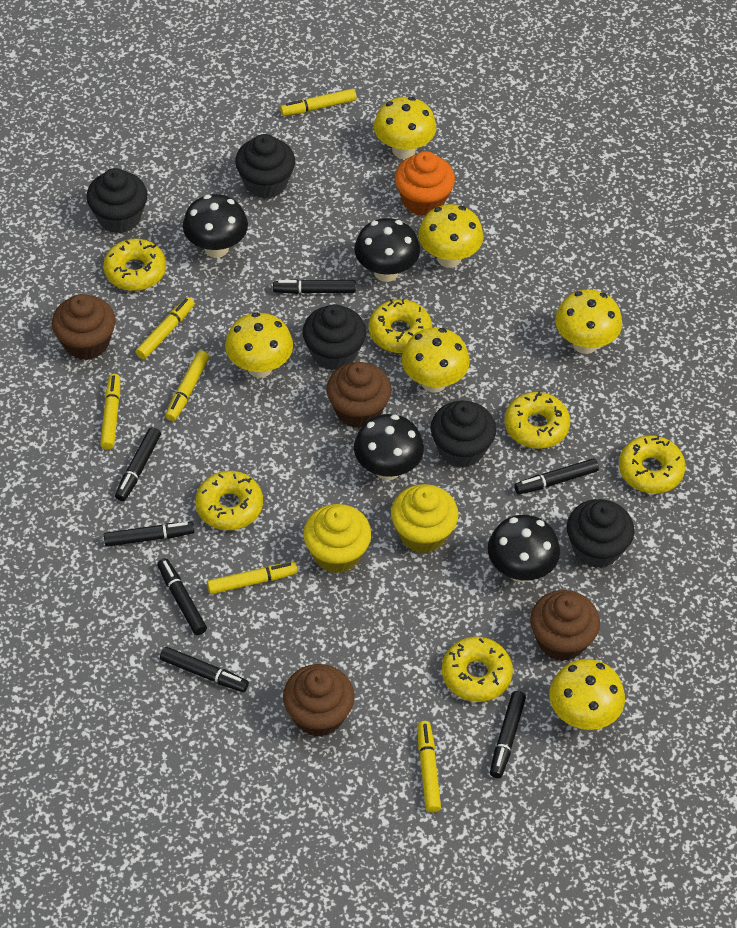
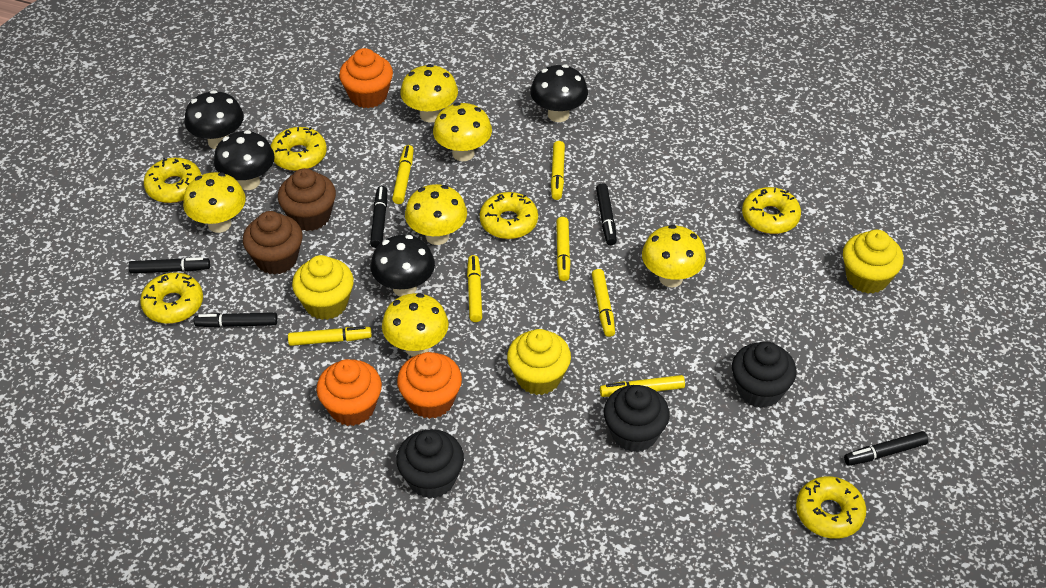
black cupcake: 5 -> 3
black marker: 7 -> 5
brown cupcake: 4 -> 2
orange cupcake: 1 -> 3
yellow cupcake: 2 -> 3
yellow marker: 6 -> 7

